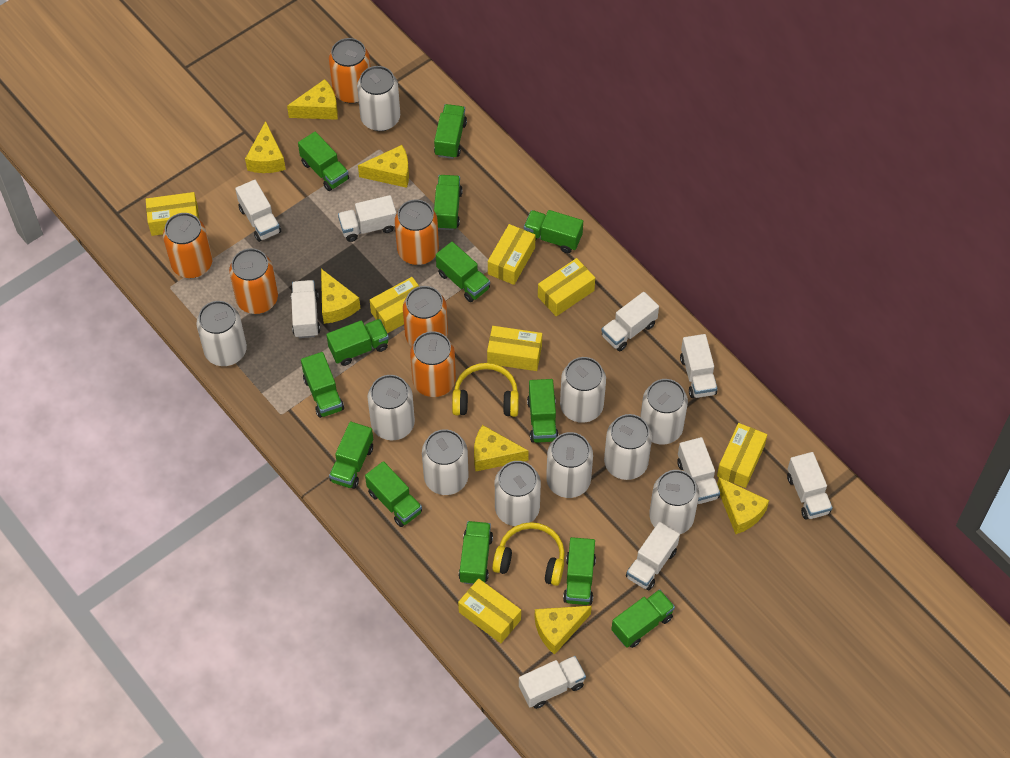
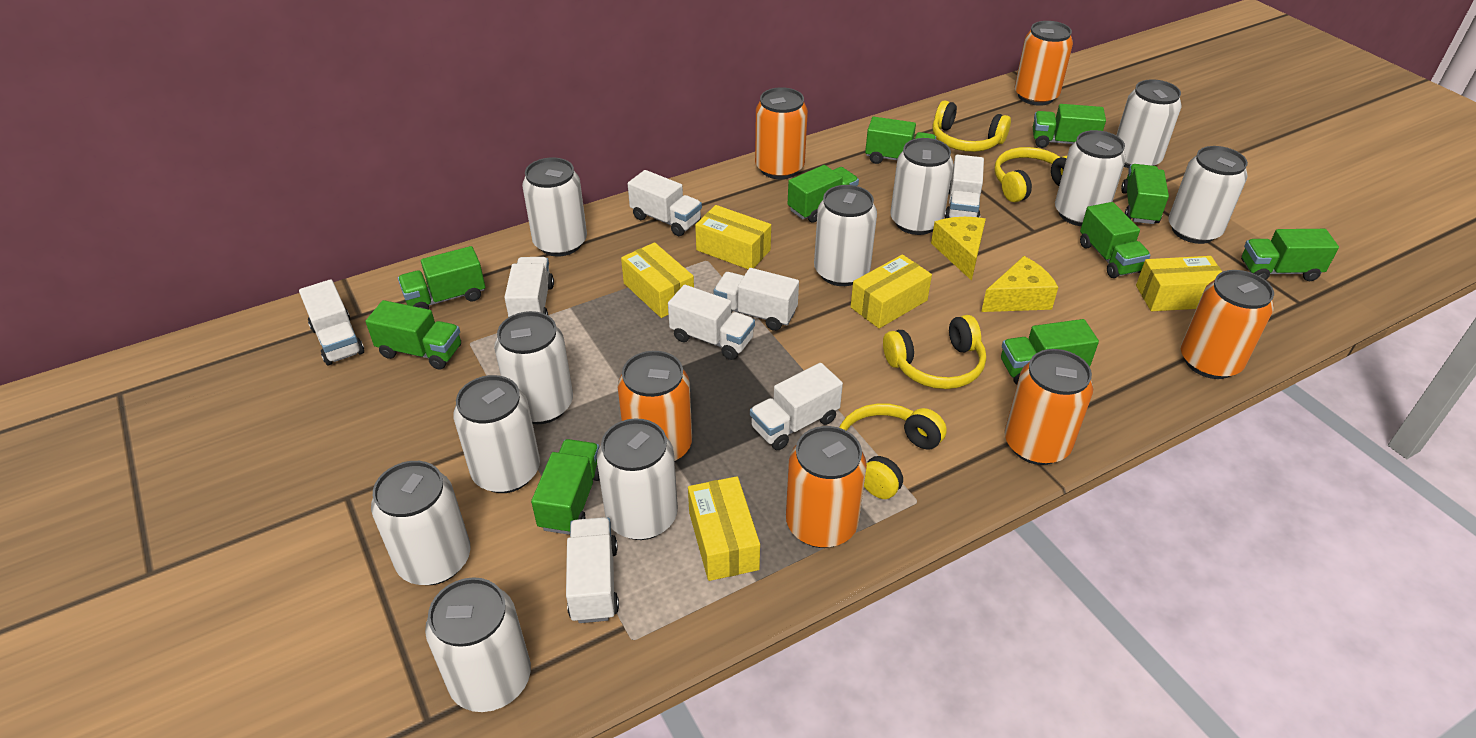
green truck: 13 -> 10
white can: 10 -> 11
white truck: 9 -> 8
yellow box: 7 -> 5
yellow cheese: 7 -> 2
yellow headphones: 2 -> 4

